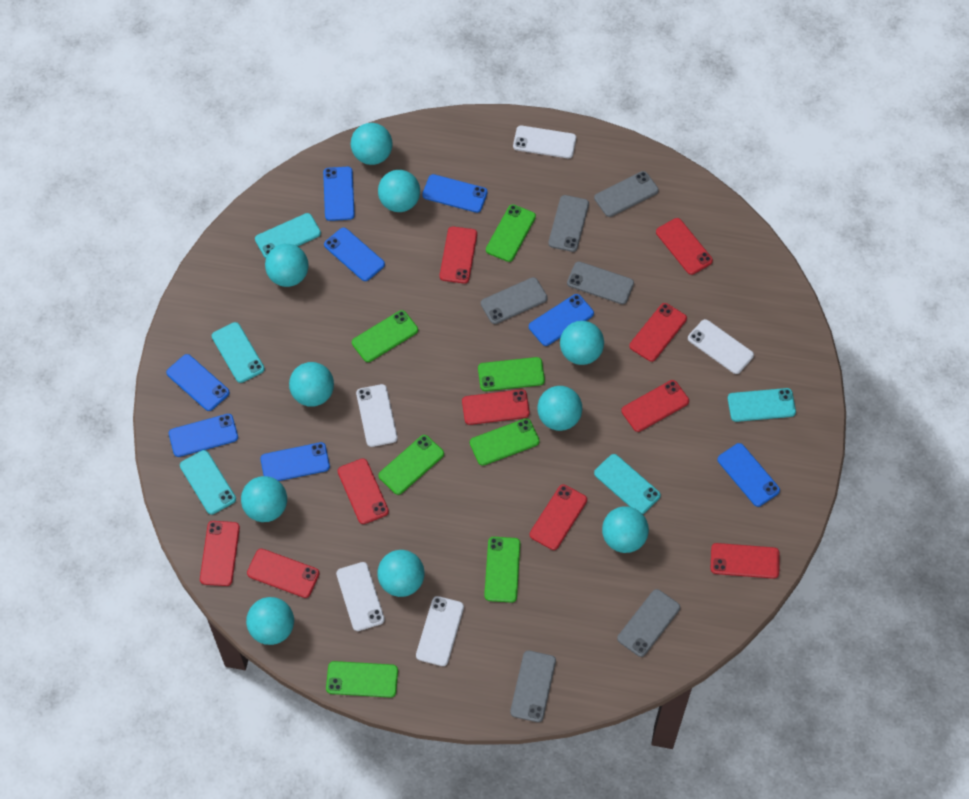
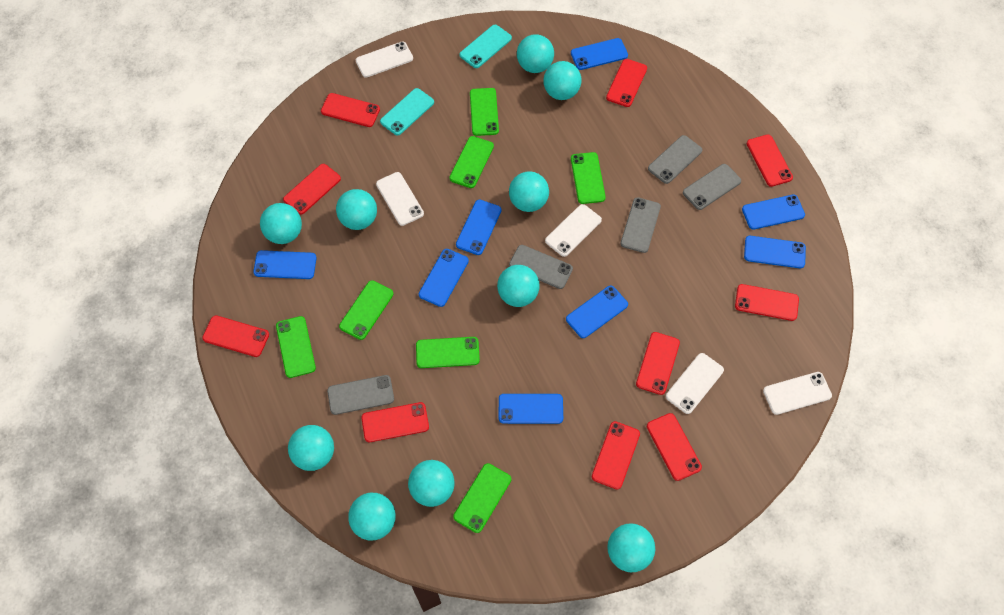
grey phone: 6 -> 5
turquoise phone: 5 -> 2

